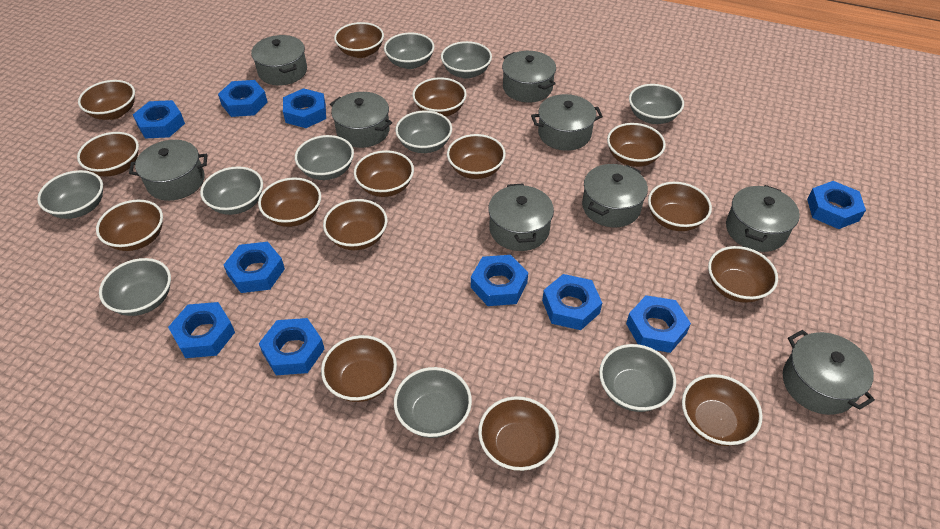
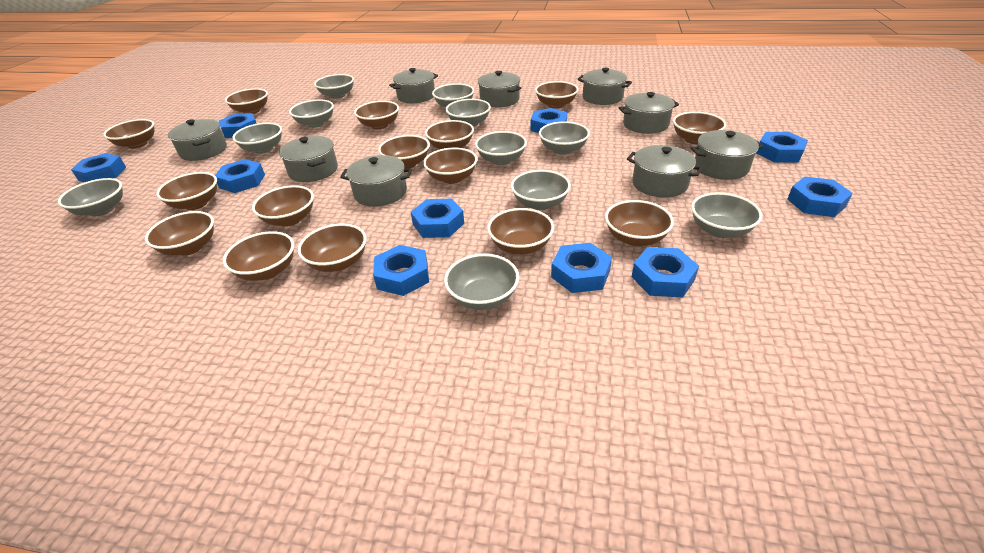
grey bowl: 10 -> 11

